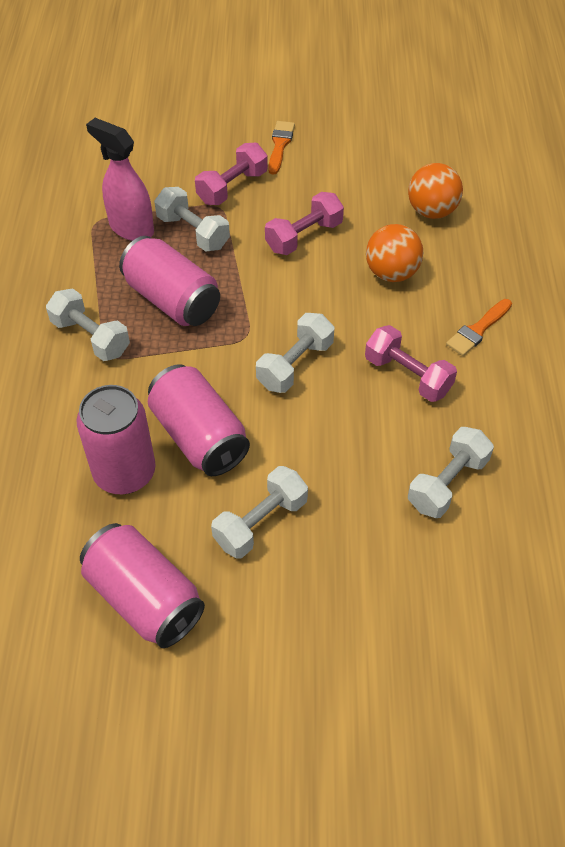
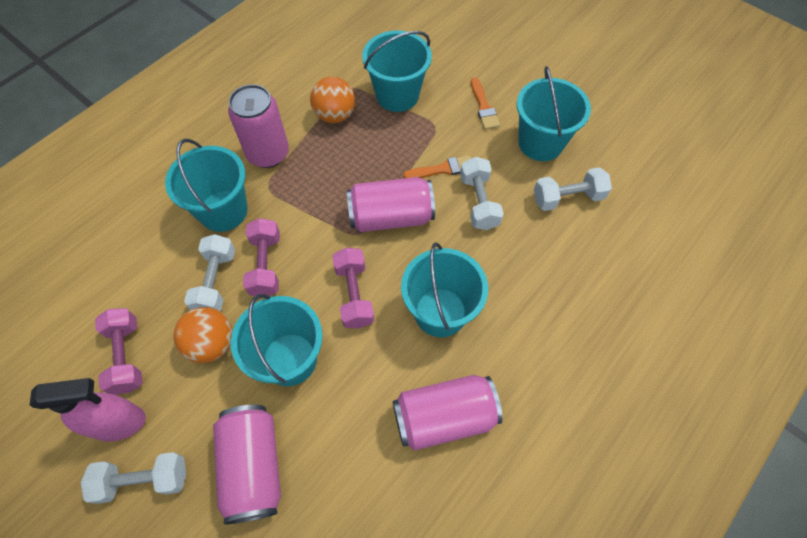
turquoise bucket: 0 -> 5
white dumbbell: 5 -> 4

